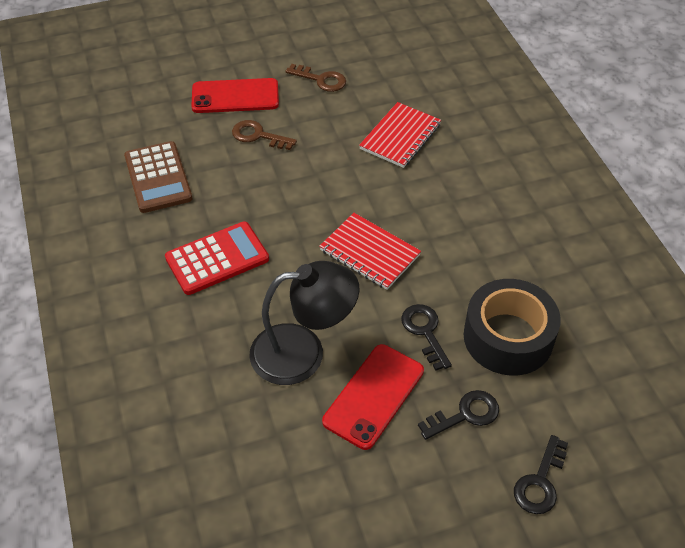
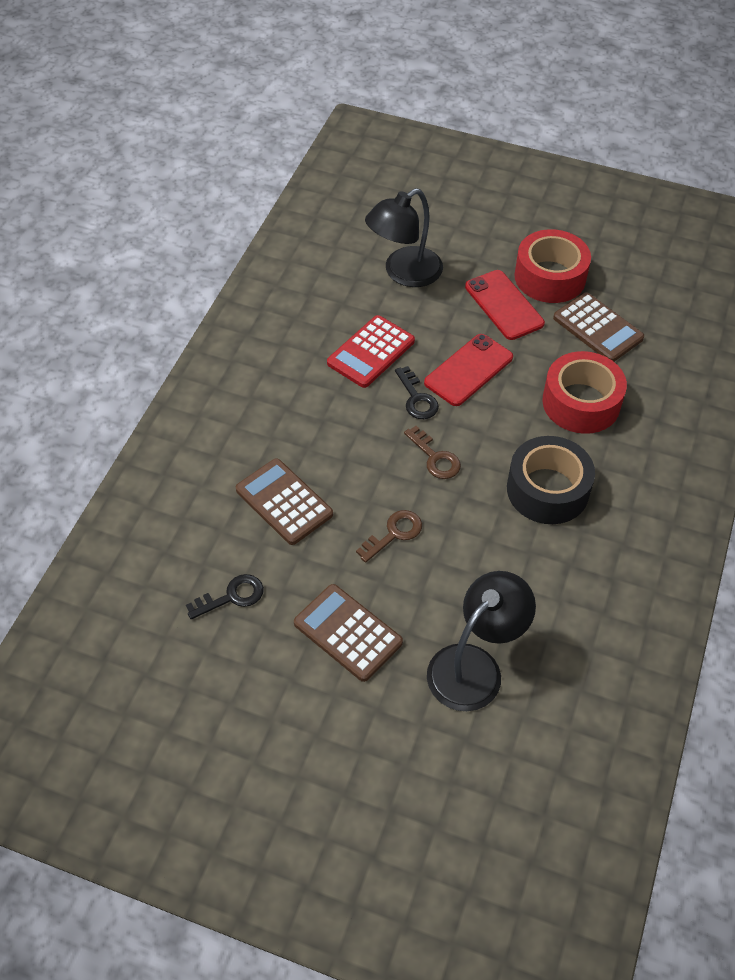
black key: 3 -> 2
black lamp: 1 -> 2
brown calculator: 1 -> 3
red notebook: 2 -> 0
red tape: 0 -> 2

